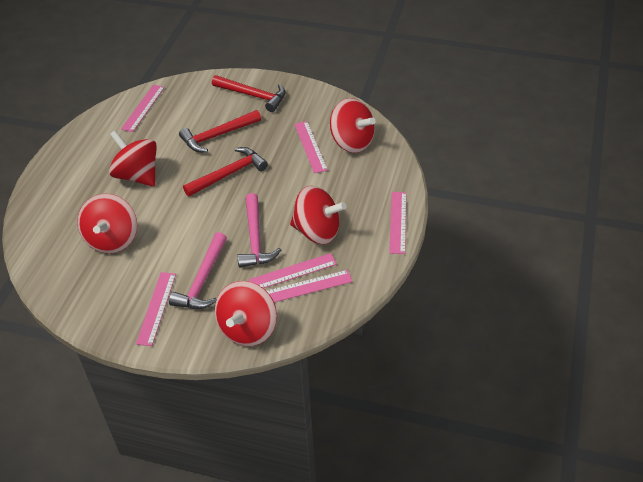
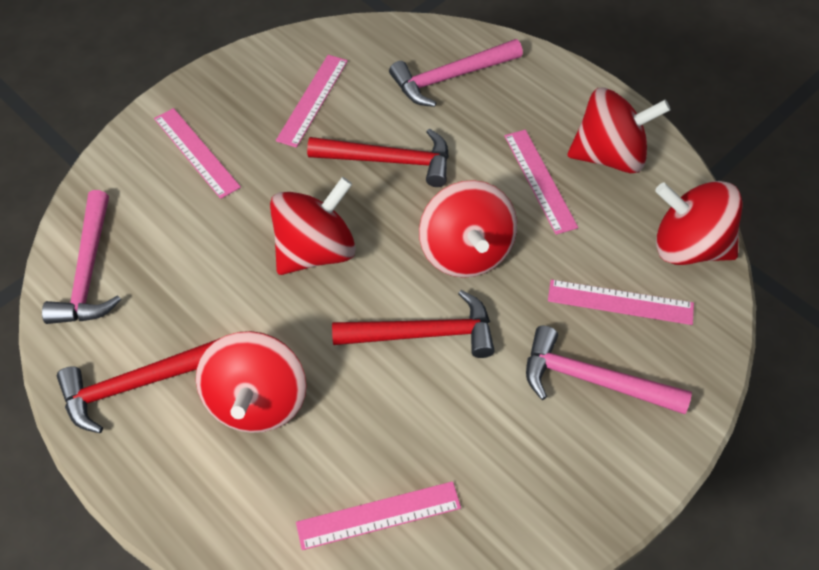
pink hammer: 2 -> 3
pink ruler: 6 -> 5

